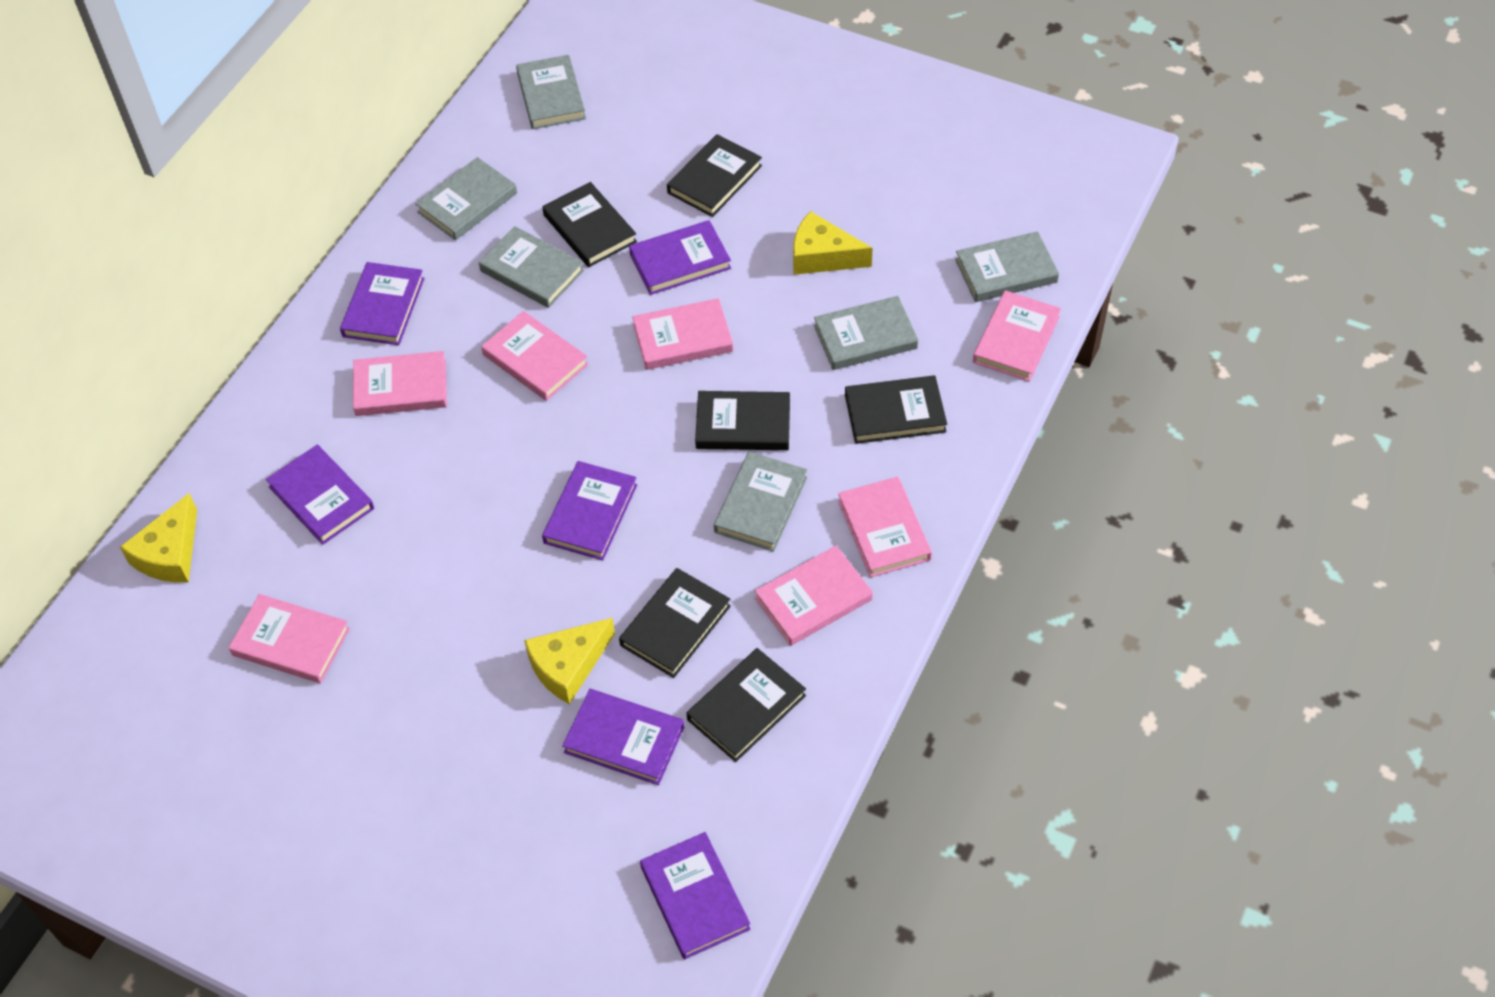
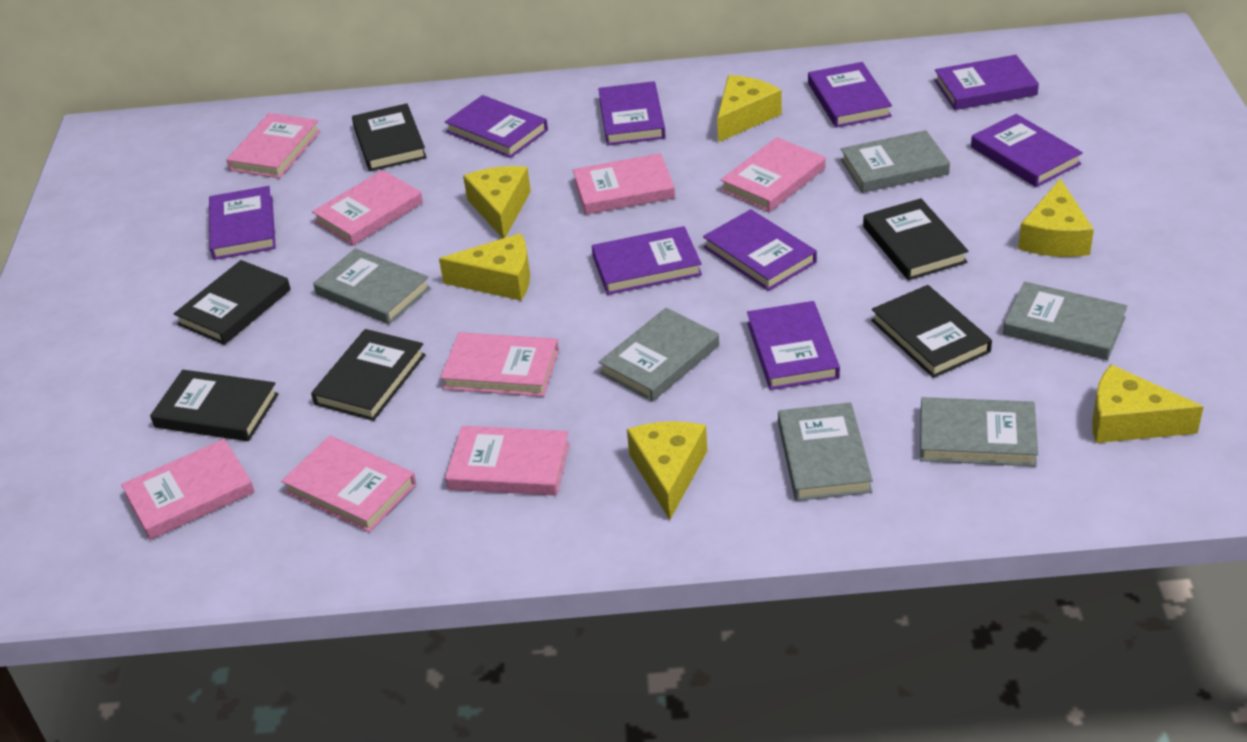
pink book: 7 -> 8
purple book: 6 -> 9
yellow cheese: 3 -> 6

